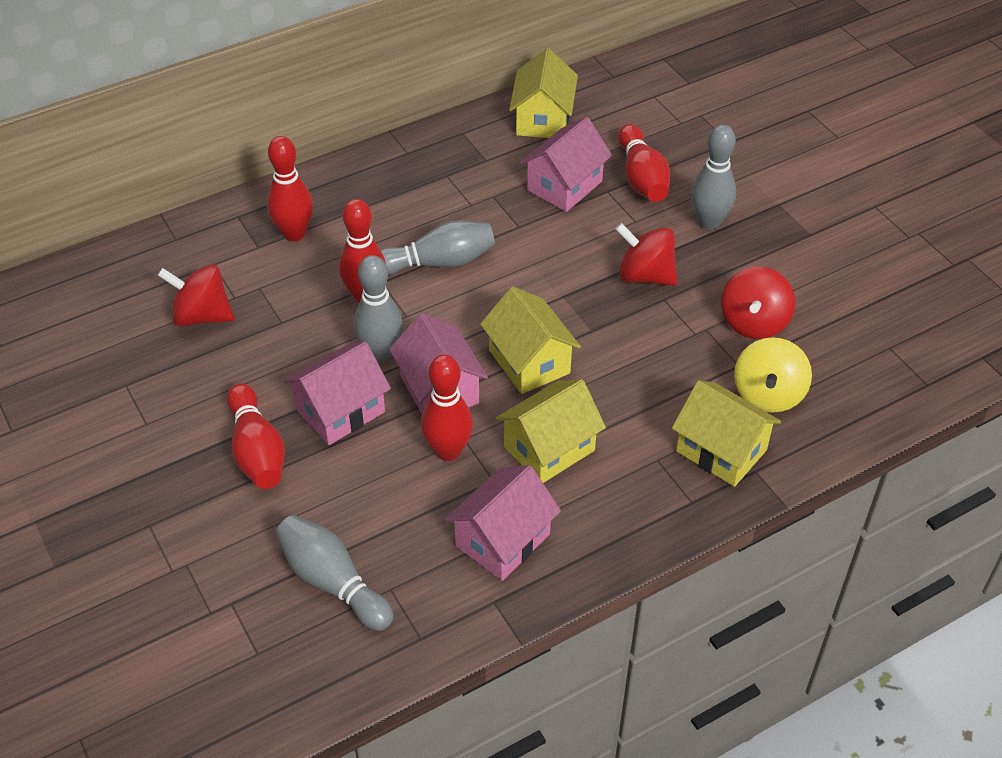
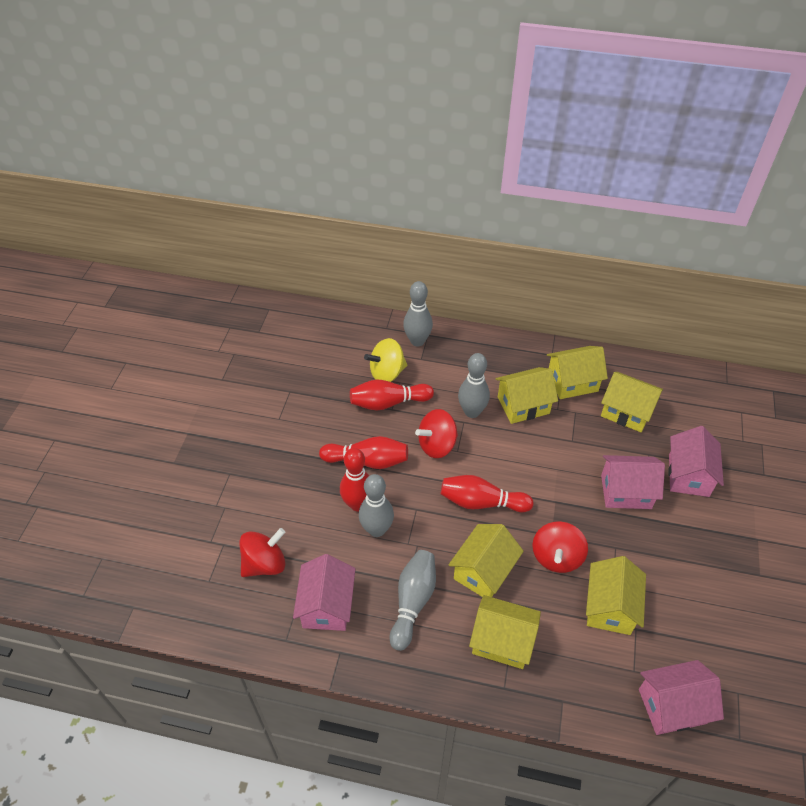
red bowling pin: 5 -> 4
yellow house: 4 -> 6

